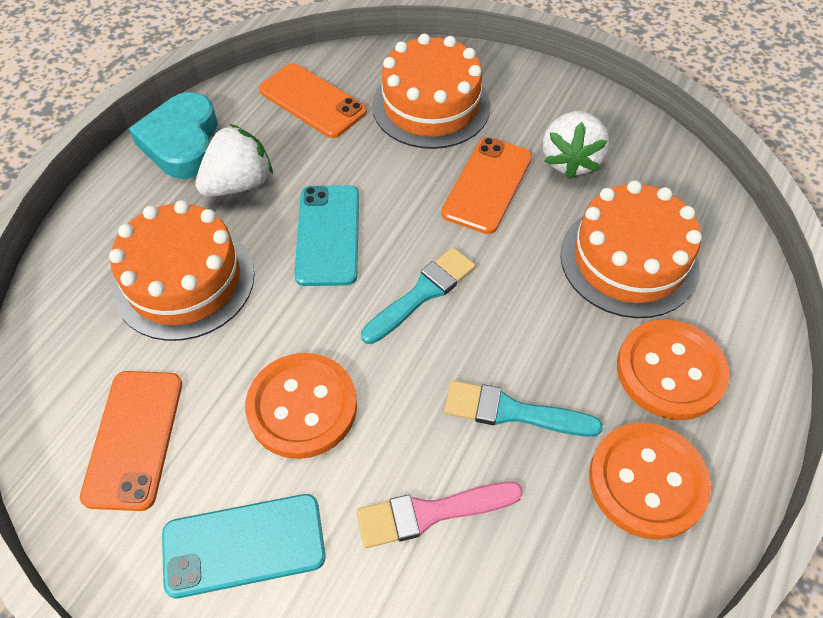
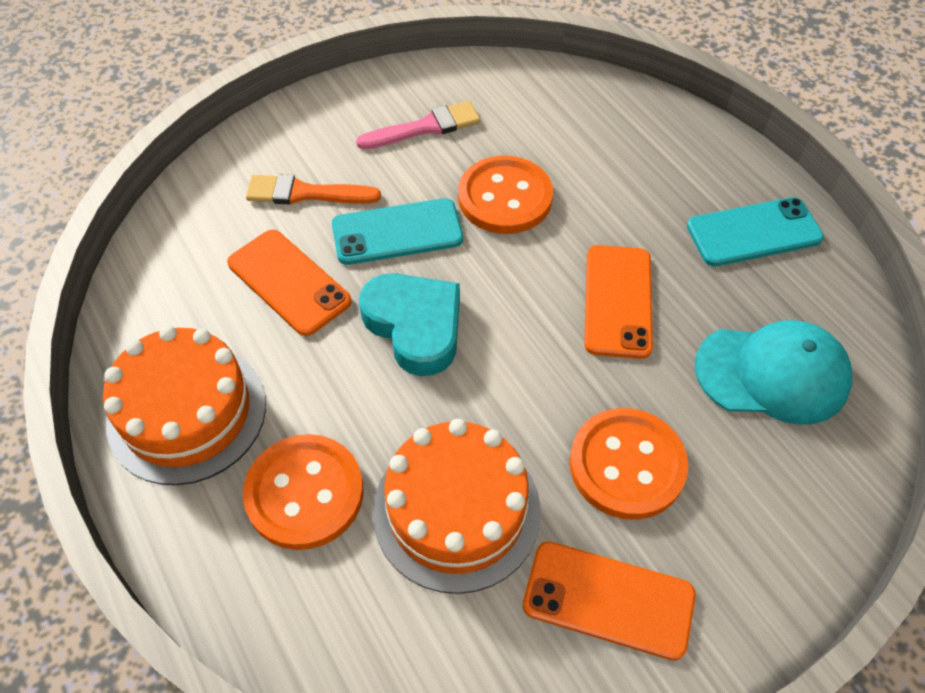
orange brush: 0 -> 1
orange cake: 3 -> 2
turquoise brush: 2 -> 0
turquoise cap: 0 -> 1
white strawberry: 2 -> 0

